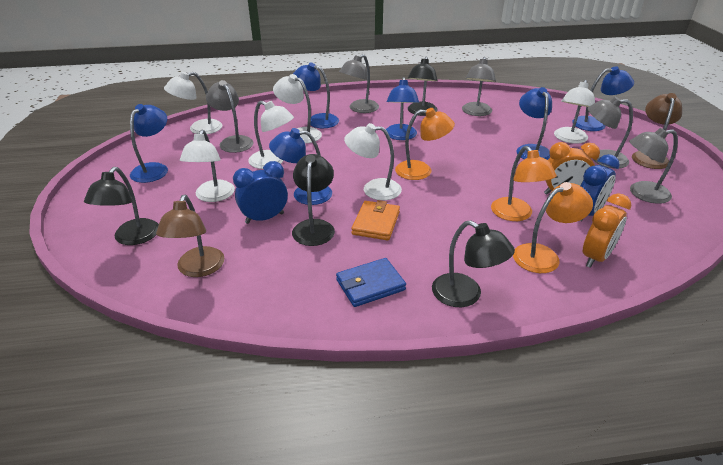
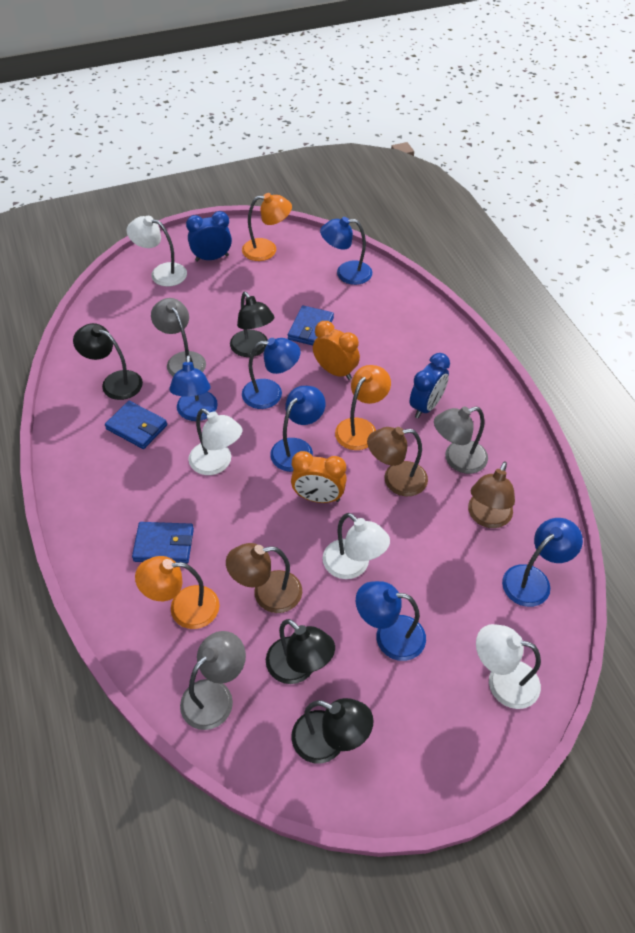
blue wallet: 1 -> 3
brown lamp: 2 -> 3
grey lamp: 5 -> 3
orange wallet: 1 -> 0
white lamp: 6 -> 4

